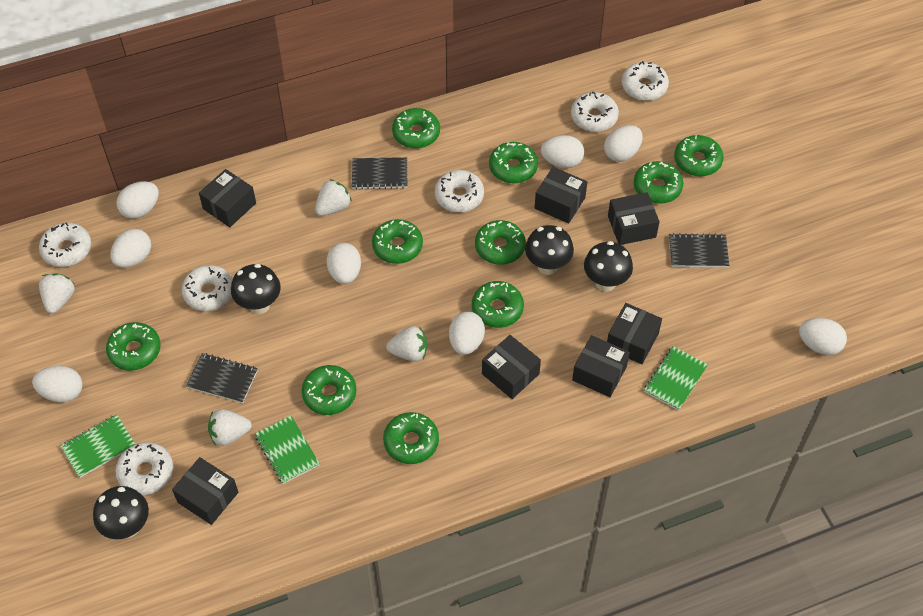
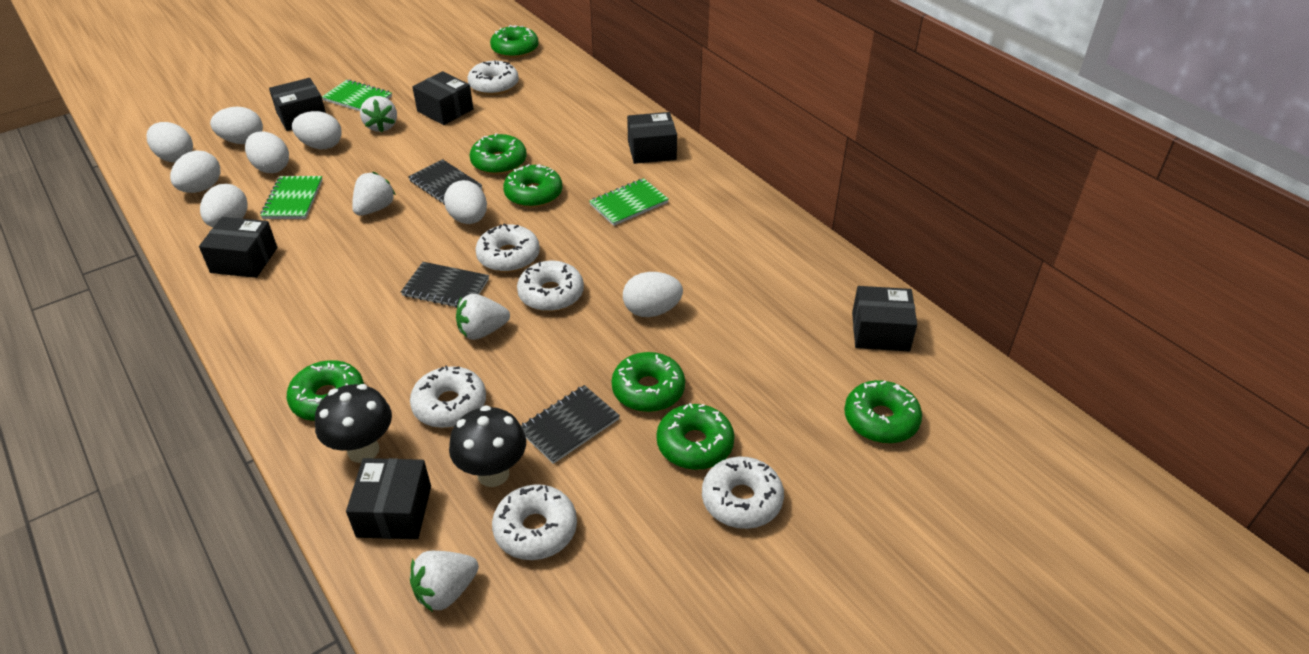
black box: 7 -> 6
black mushroom: 4 -> 2
green donut: 10 -> 7

